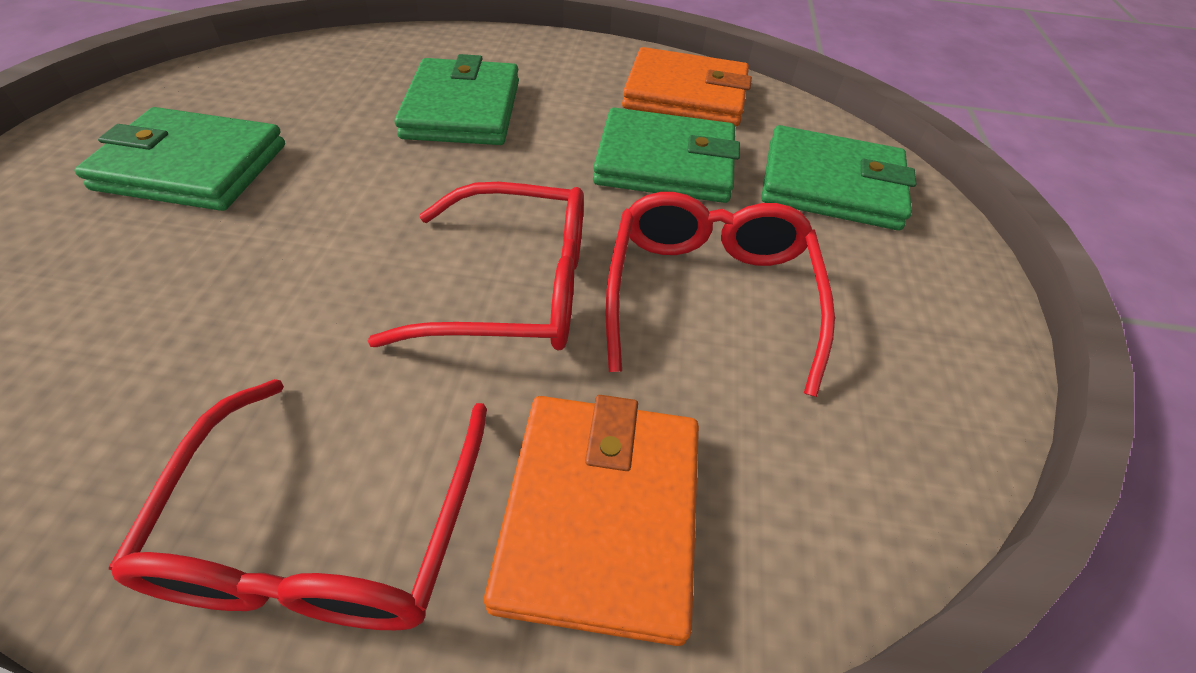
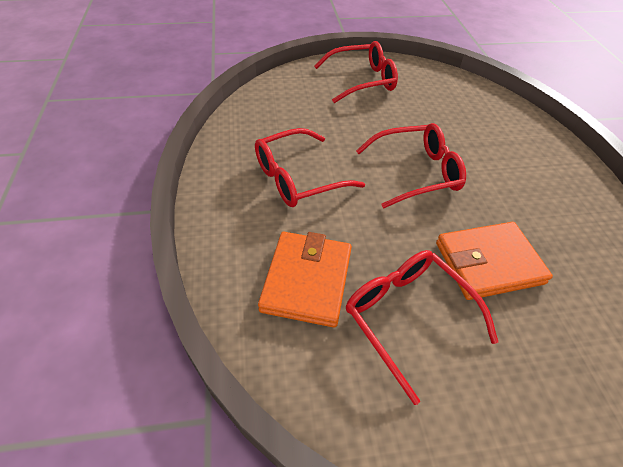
green wallet: 4 -> 0
red glasses: 3 -> 4

